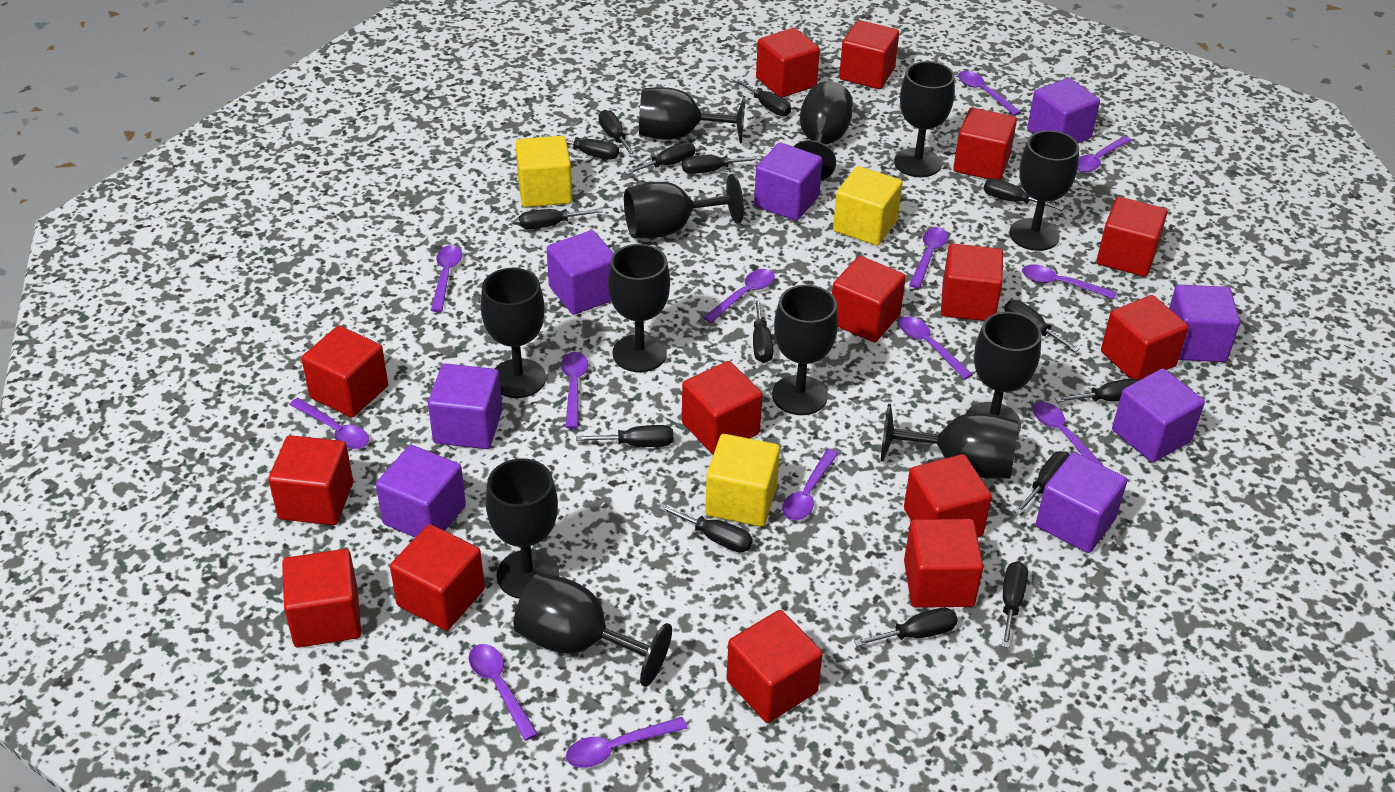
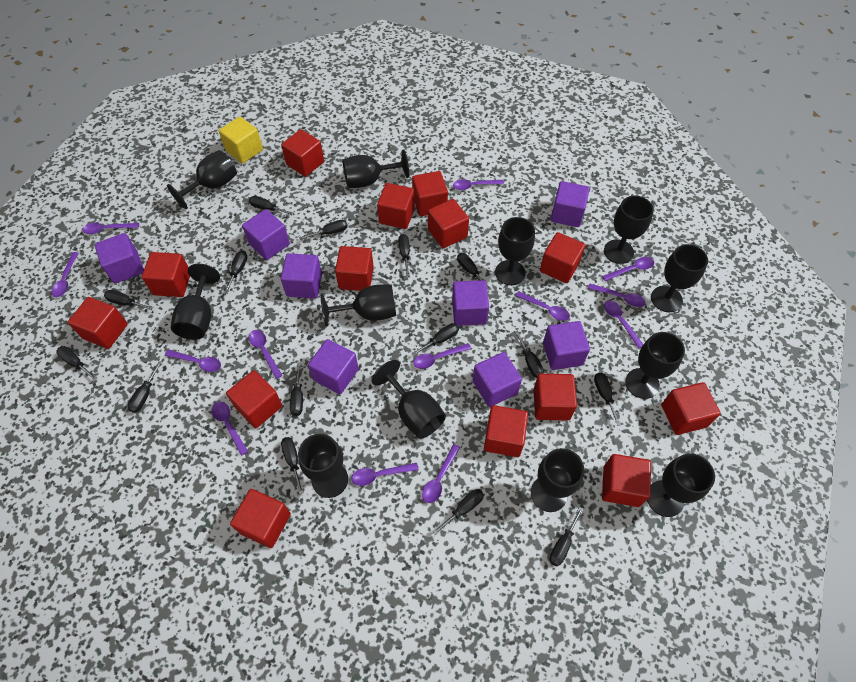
red cube: 15 -> 14
yellow cube: 3 -> 1

